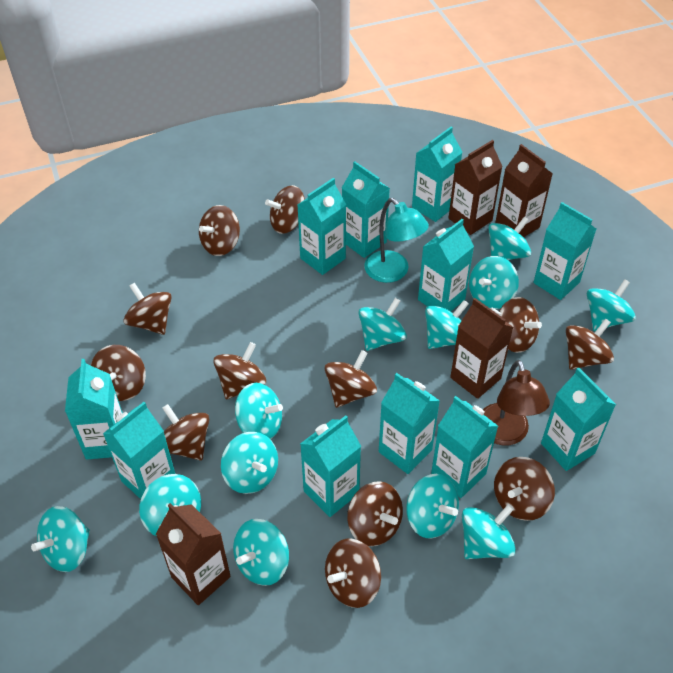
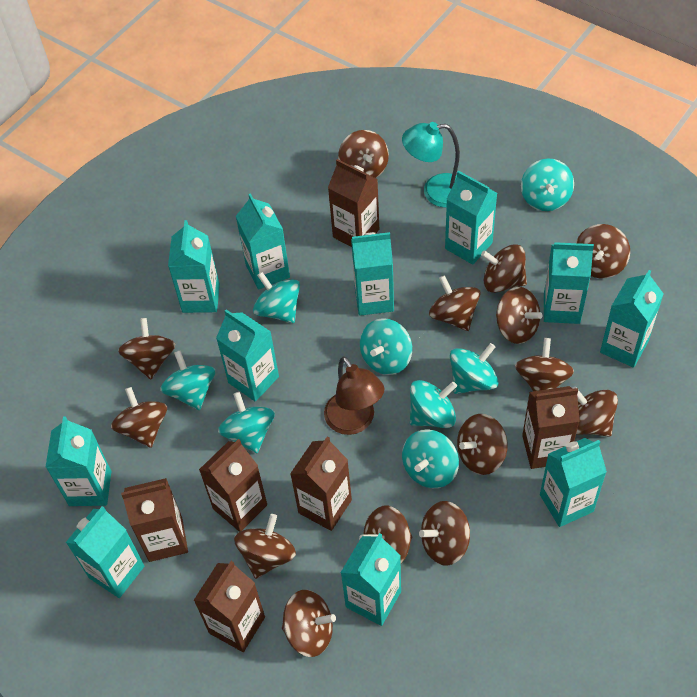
brown carton: 4 -> 6
brown spinning top: 12 -> 14
turquoise spinning top: 12 -> 8

